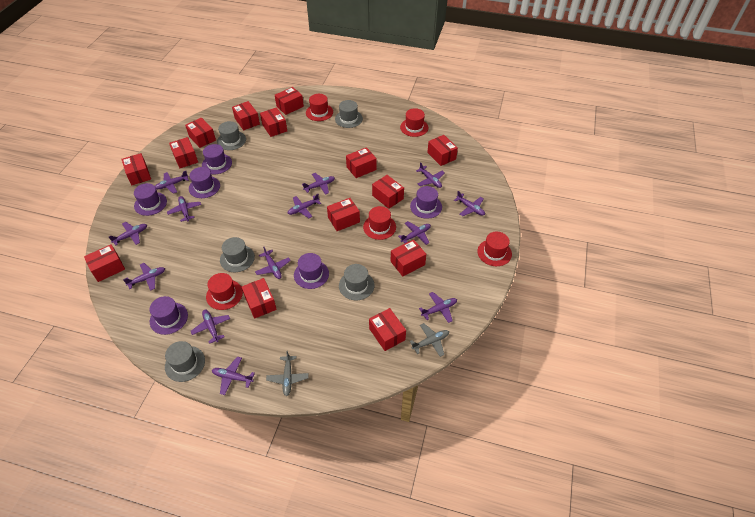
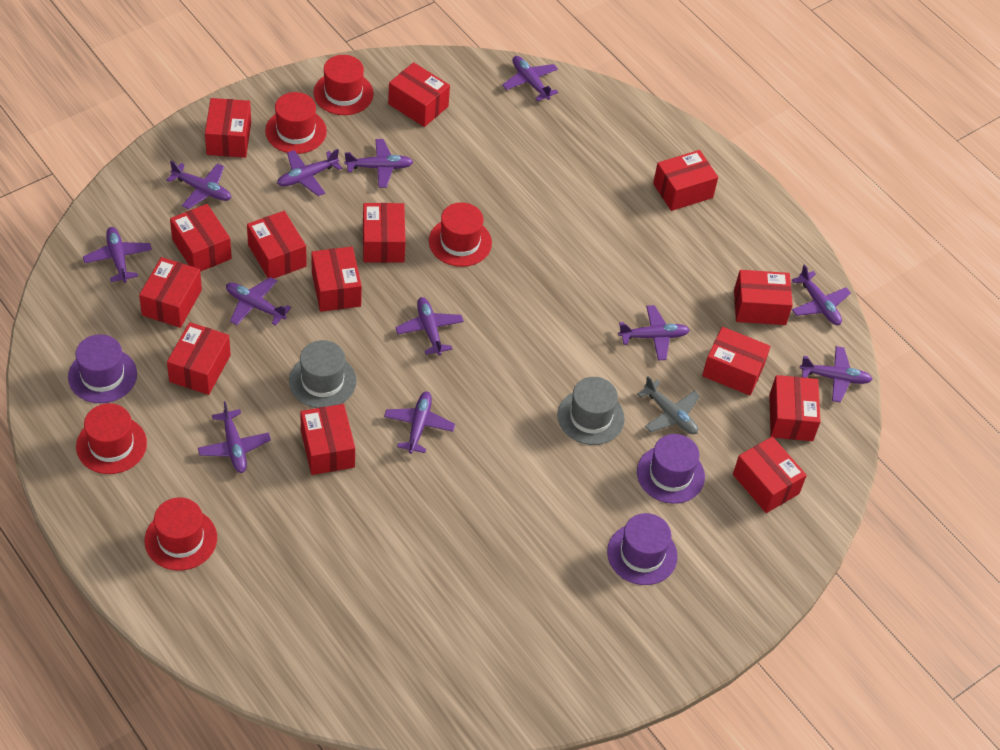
grey hat: 5 -> 2
grey plane: 2 -> 1
purple hat: 6 -> 3
purple plane: 13 -> 12

